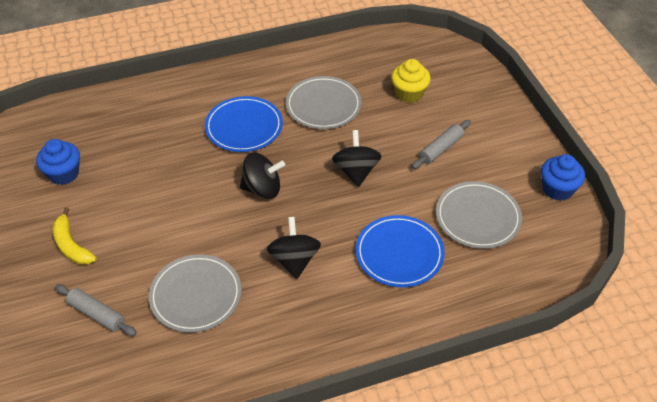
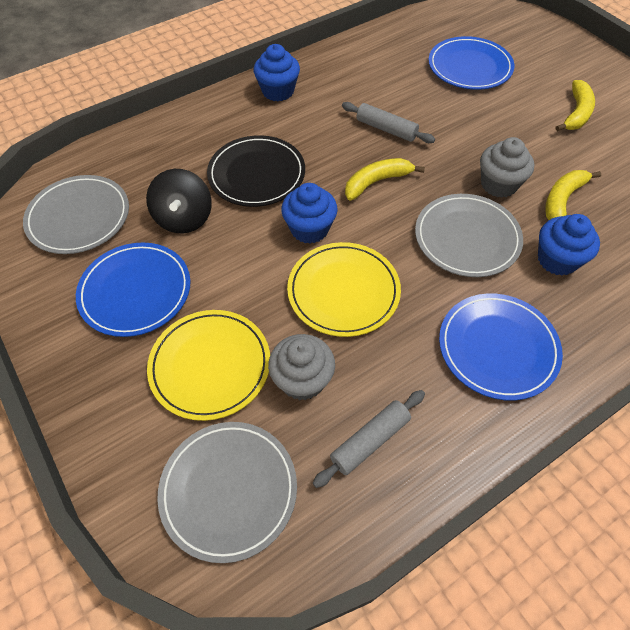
black plate: 0 -> 1
black spinning top: 3 -> 1
blue cupcake: 2 -> 3
blue plate: 2 -> 3
grey cupcake: 0 -> 2
yellow banana: 1 -> 3
yellow cupcake: 1 -> 0
yellow plate: 0 -> 2

